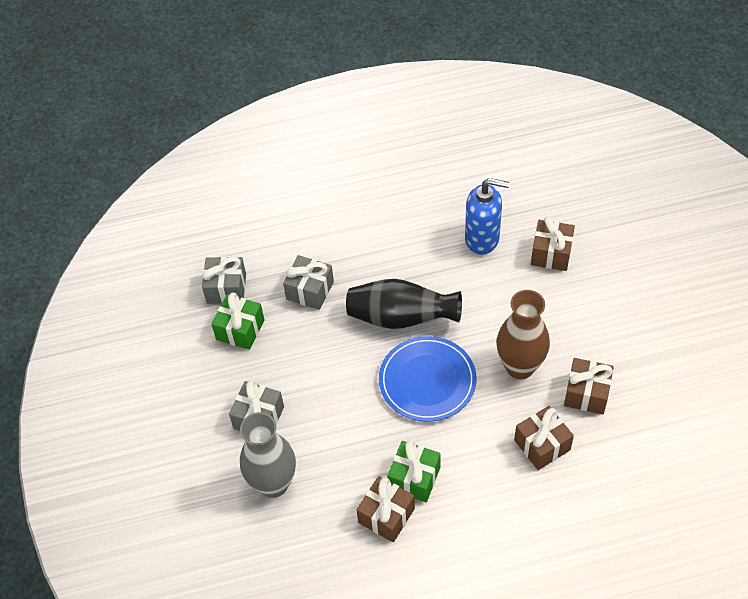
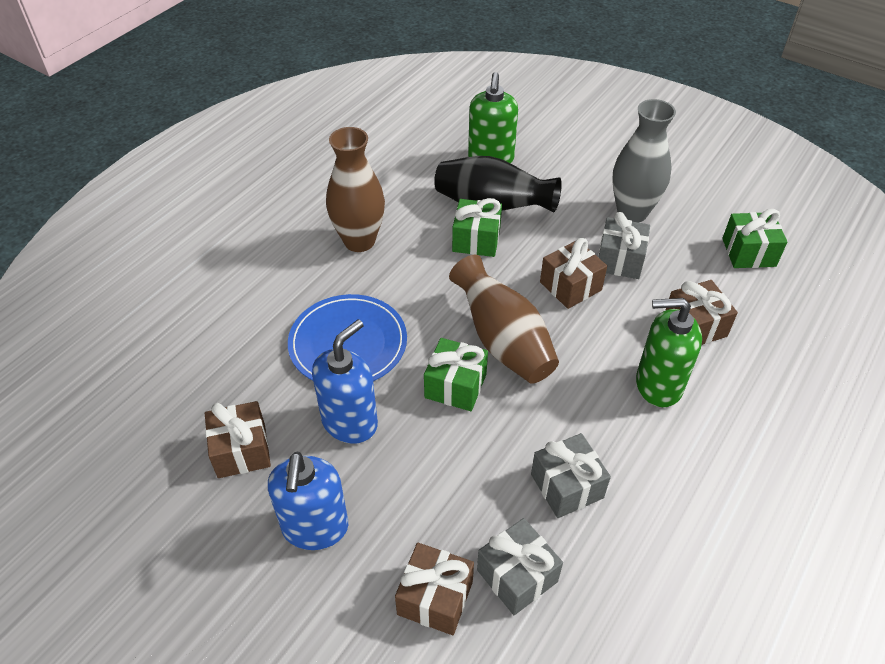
blue soap dispenser: 1 -> 2
brown vase: 1 -> 2
green gift: 2 -> 3
green soap dispenser: 0 -> 2

